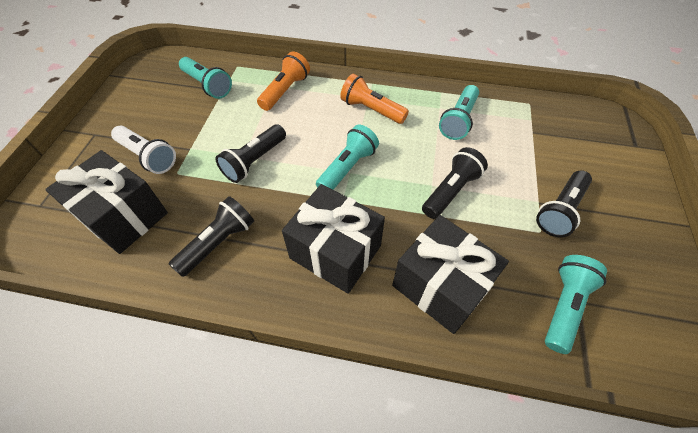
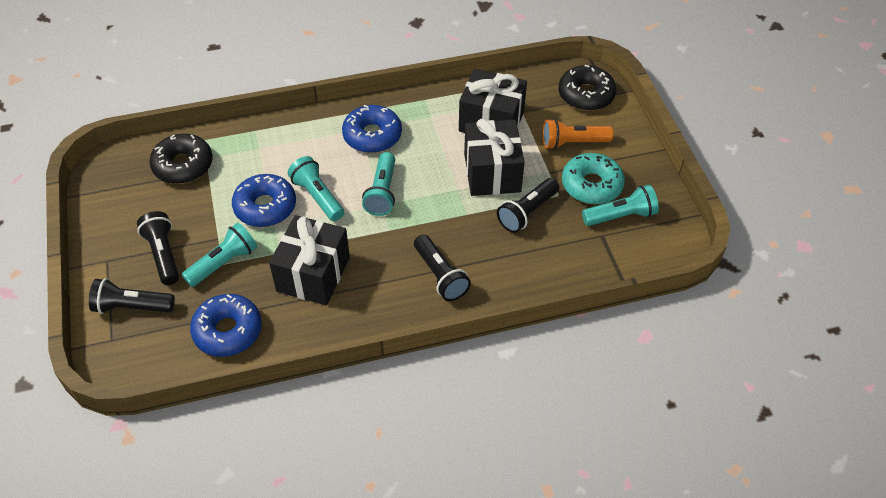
black donut: 0 -> 2
blue donut: 0 -> 3
orange flashlight: 2 -> 1
turquoise donut: 0 -> 1
white flashlight: 1 -> 0

